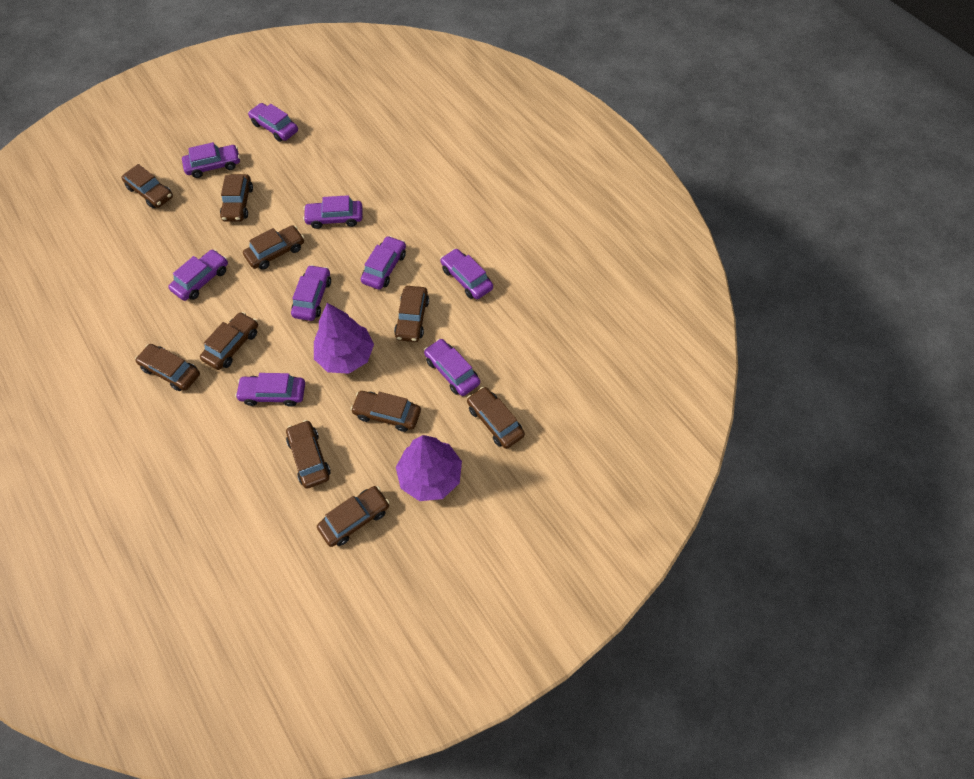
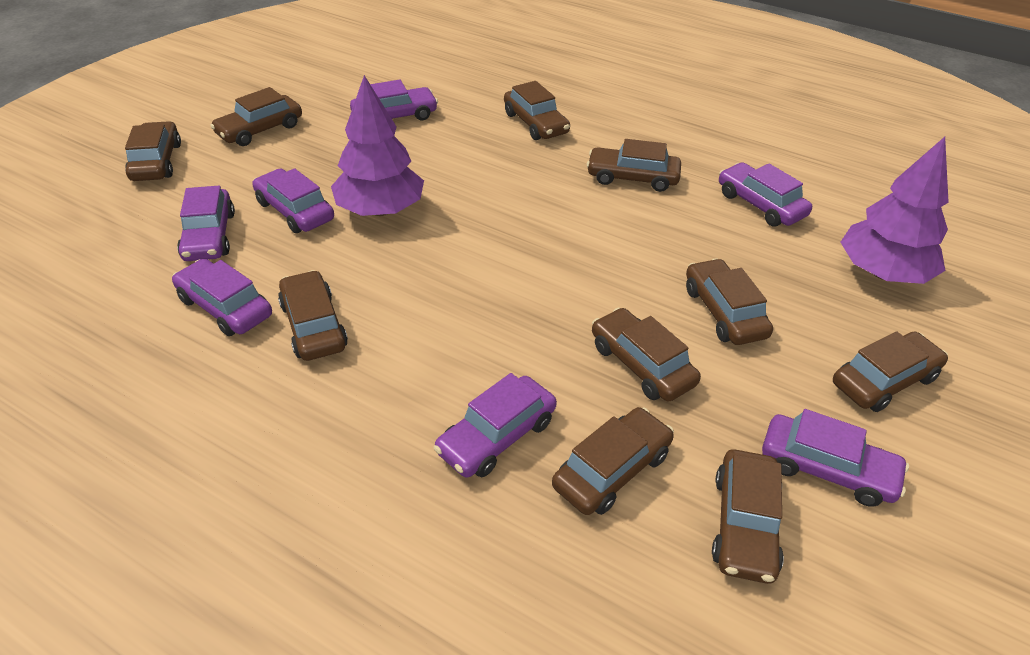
purple car: 9 -> 7

